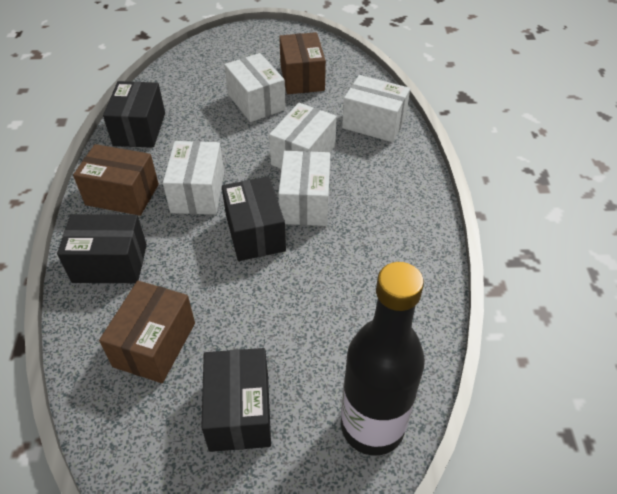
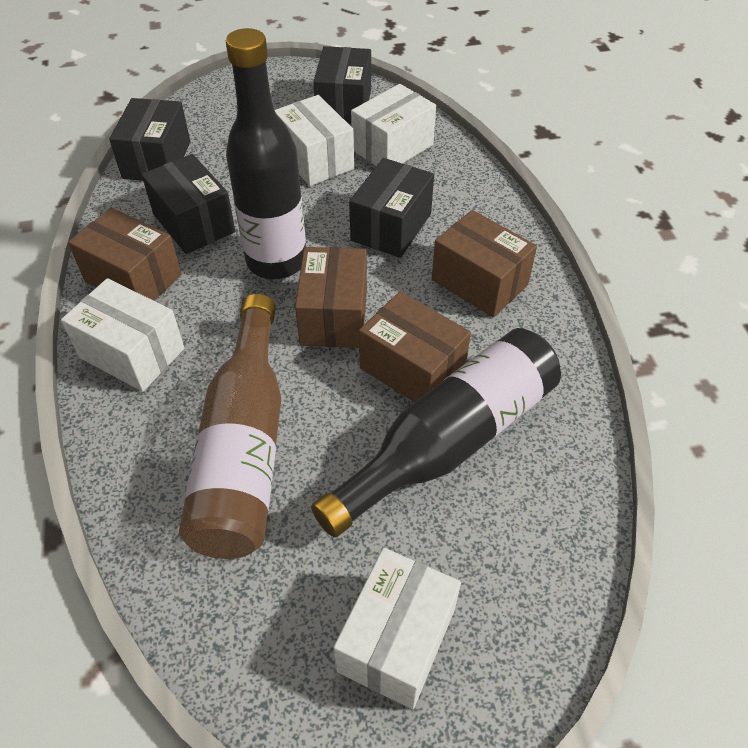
black bottle: 1 -> 2
brown bottle: 0 -> 1
brown box: 3 -> 4
white box: 5 -> 4

